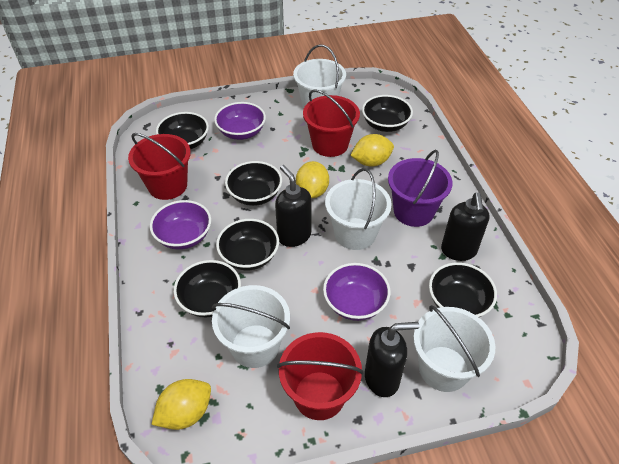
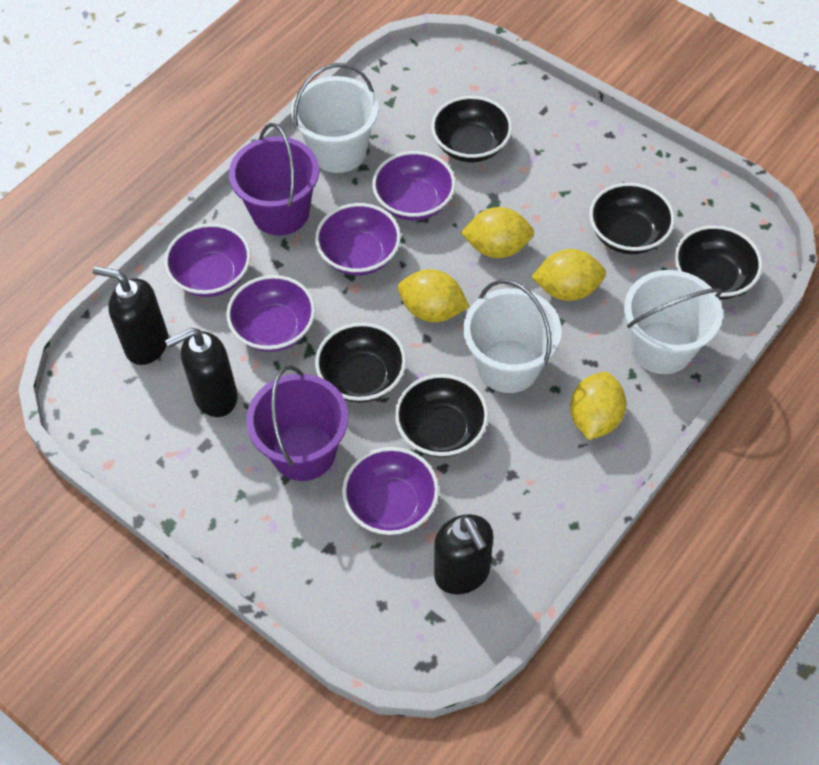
black bowl: 6 -> 5
purple bowl: 3 -> 5
purple bucket: 1 -> 2
red bucket: 3 -> 0
white bucket: 4 -> 3
yellow lemon: 3 -> 4

